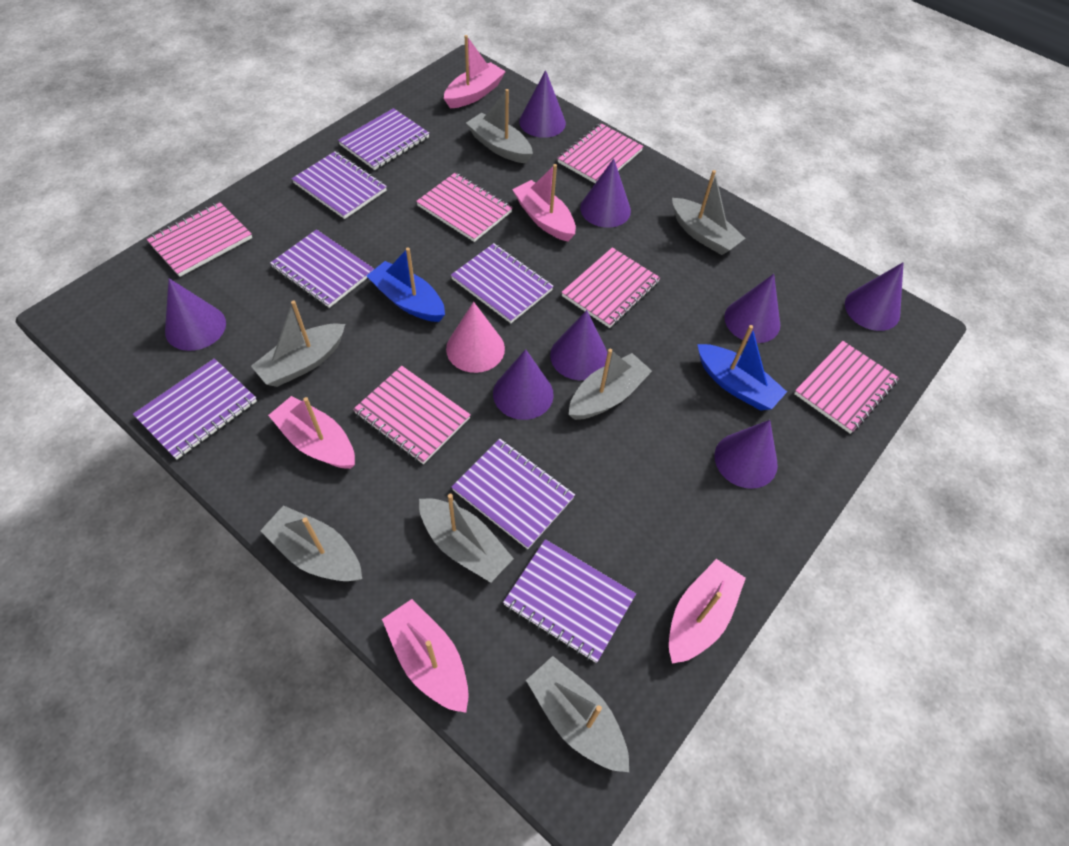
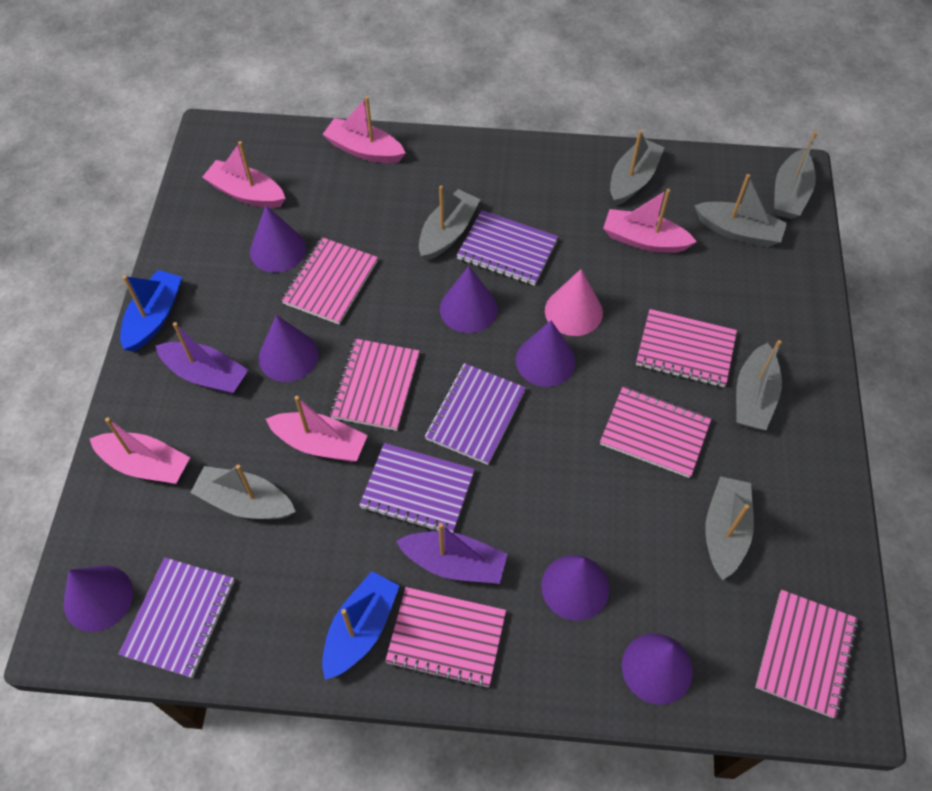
purple boat: 0 -> 2
purple cone: 8 -> 7
purple notebook: 7 -> 4

